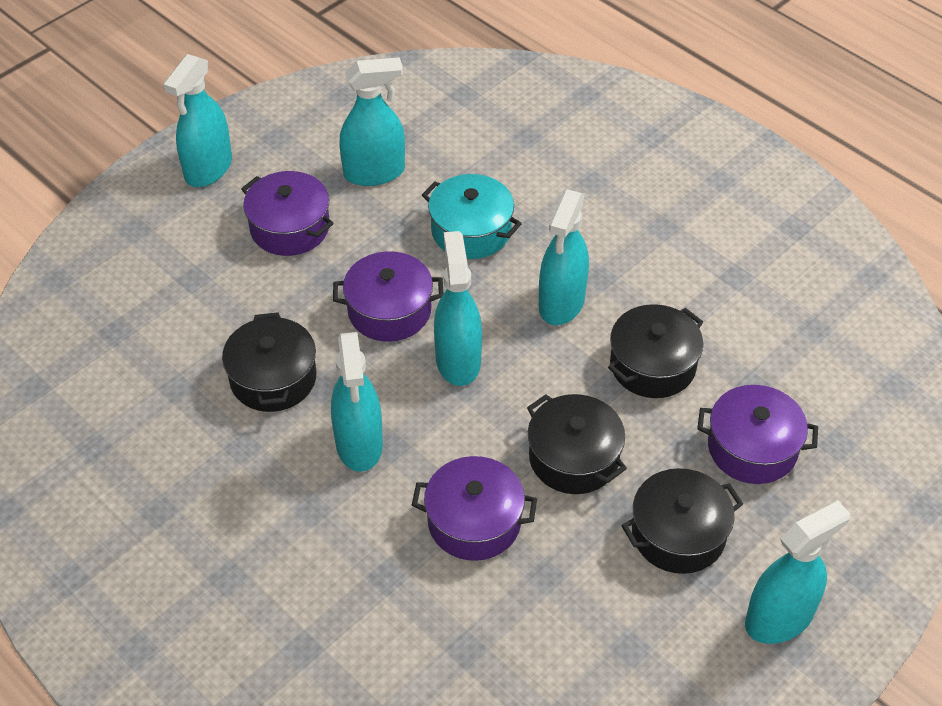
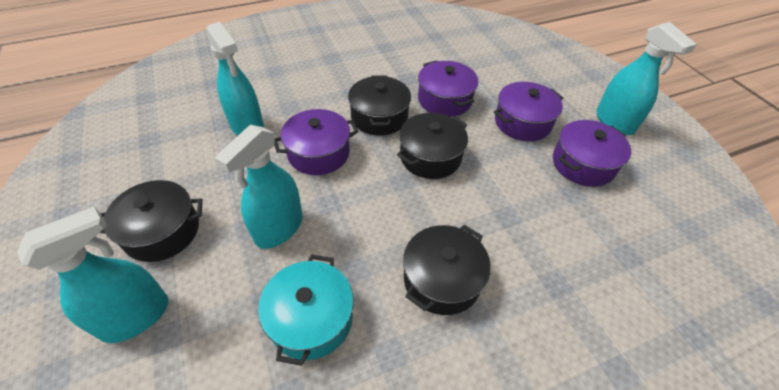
turquoise spray bottle: 6 -> 4

